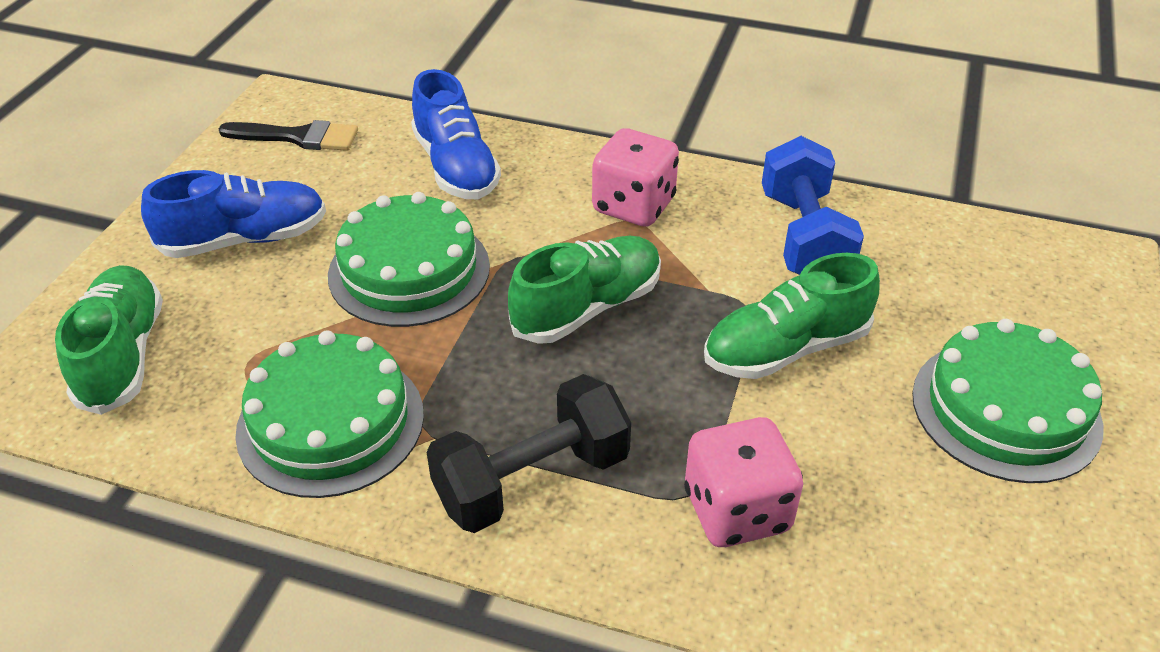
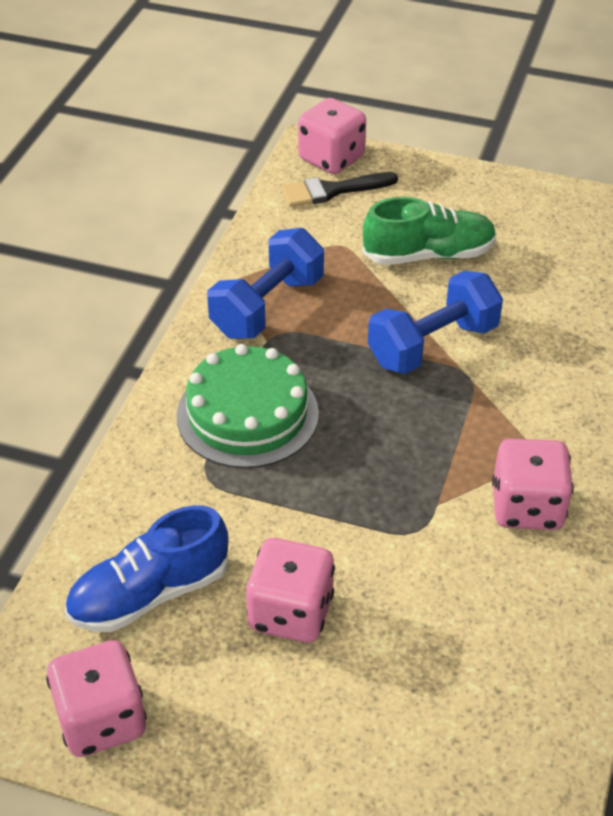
black dumbbell: 1 -> 0
blue dumbbell: 1 -> 2
blue shoe: 2 -> 1
green cake: 3 -> 1
green shoe: 3 -> 1
pink dice: 2 -> 4

